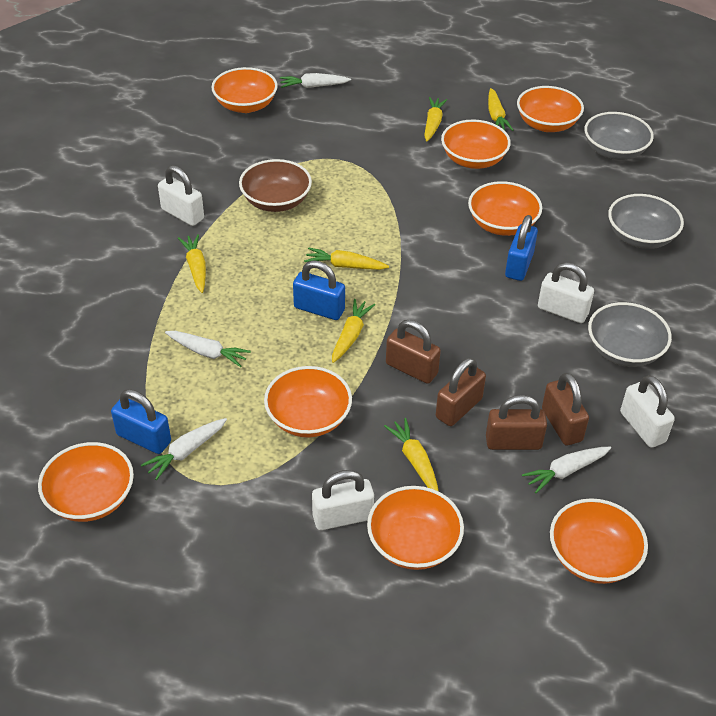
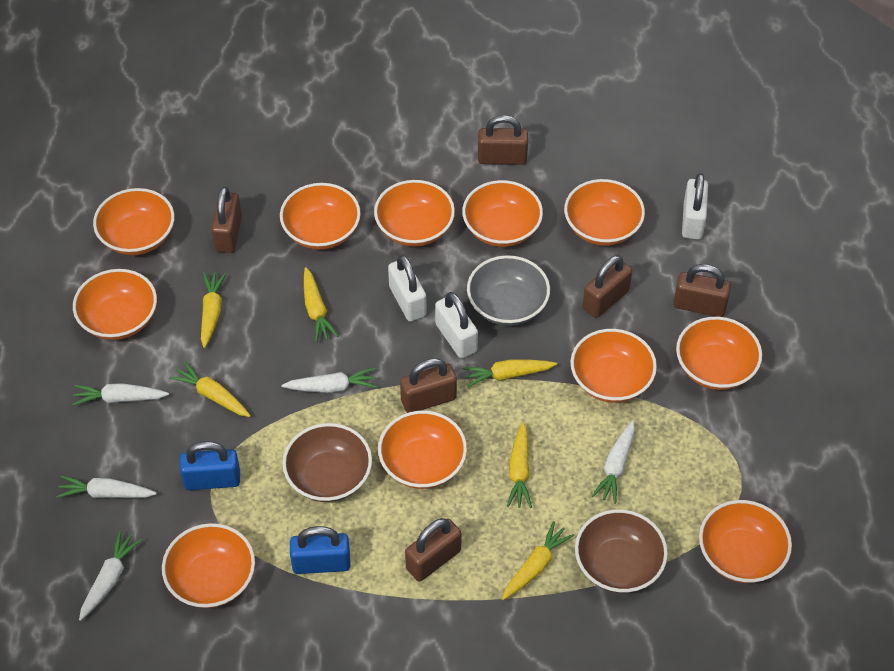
blue padlock: 3 -> 2
brown bowl: 1 -> 2
brown padlock: 4 -> 6
grey bowl: 3 -> 1
orange bowl: 8 -> 11
white carrot: 4 -> 5
white padlock: 4 -> 3

